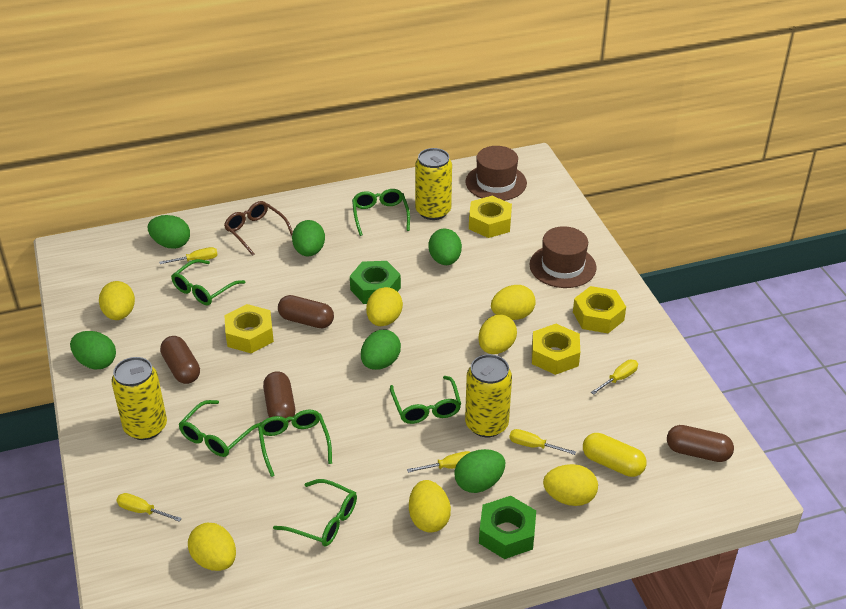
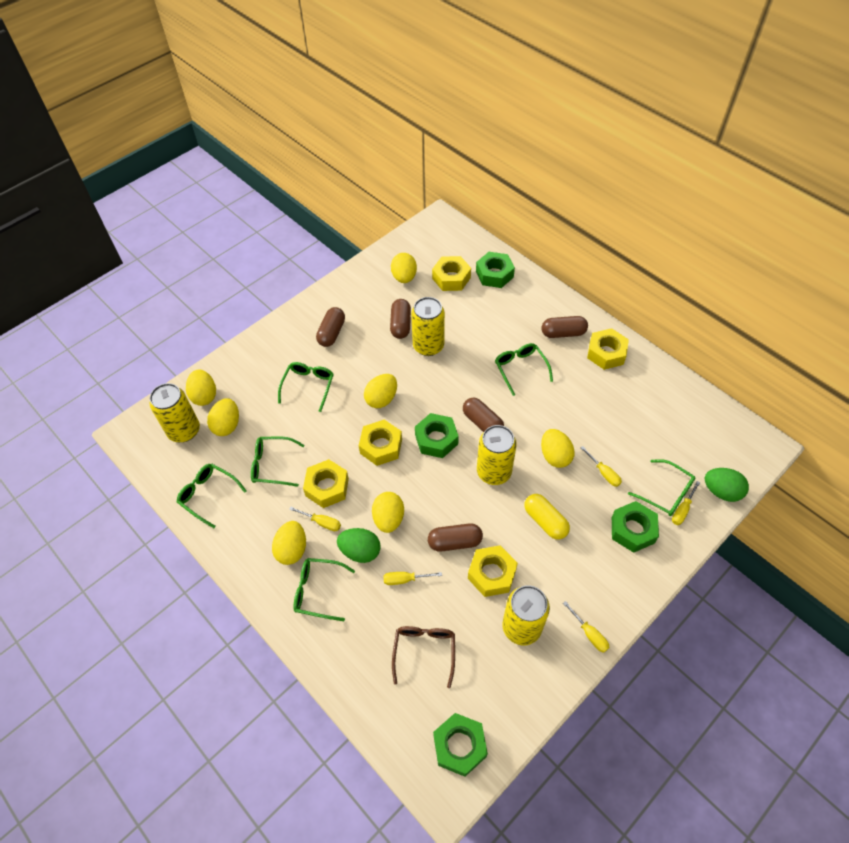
brown capsule: 4 -> 5
brown hat: 2 -> 0
green egg: 6 -> 2
green nut: 2 -> 4
yellow can: 3 -> 4
yellow nut: 4 -> 5

